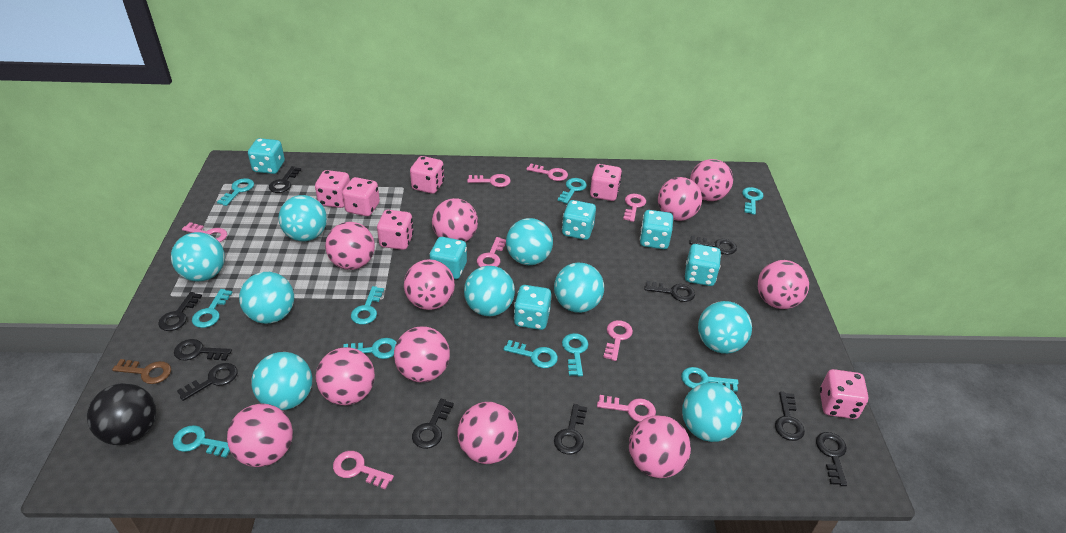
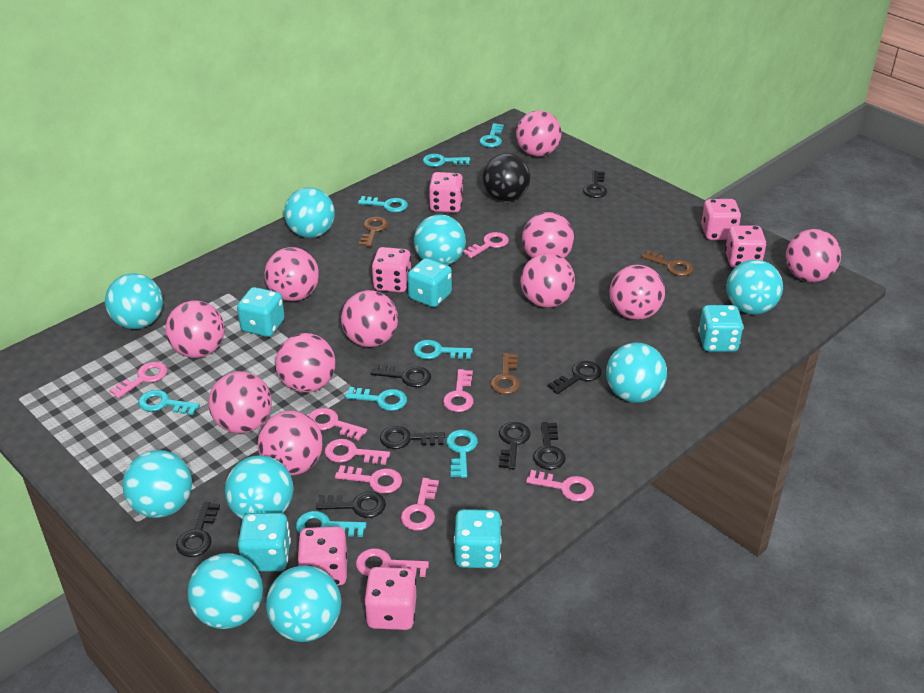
black key: 10 -> 8
brown key: 1 -> 3
pink key: 8 -> 9
turquoise dice: 6 -> 5
turquoise key: 10 -> 8

